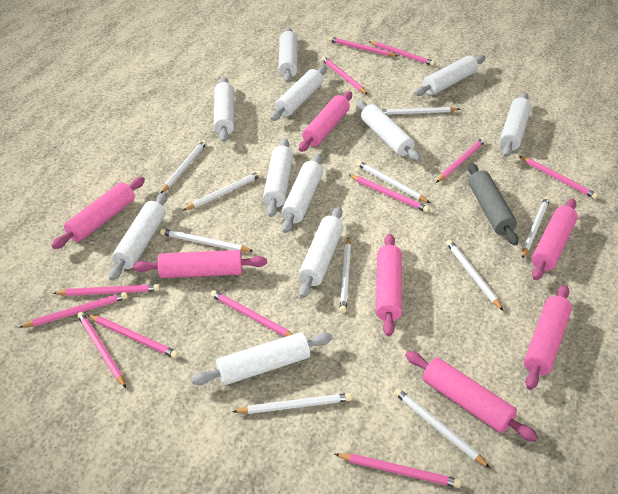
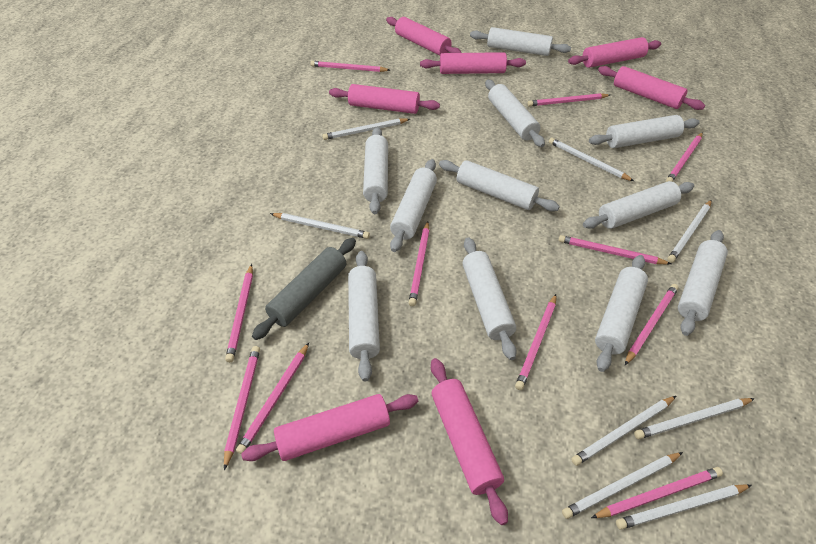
pink pencil: 12 -> 11
white pencil: 10 -> 8

